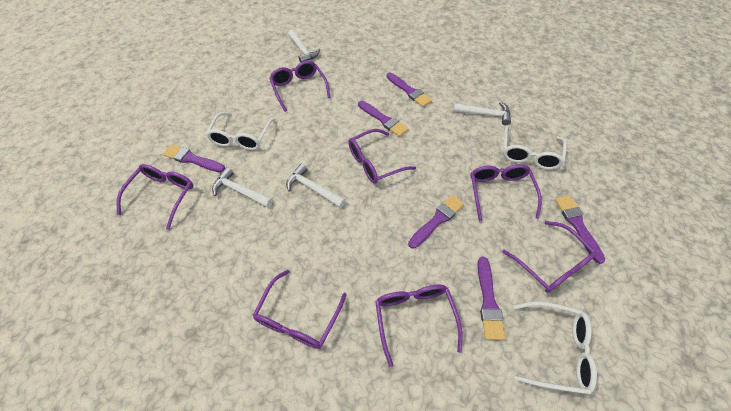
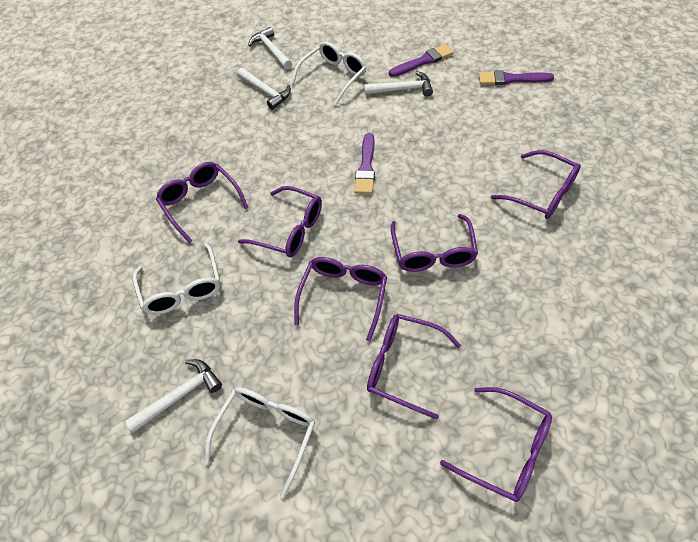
purple brush: 6 -> 3

